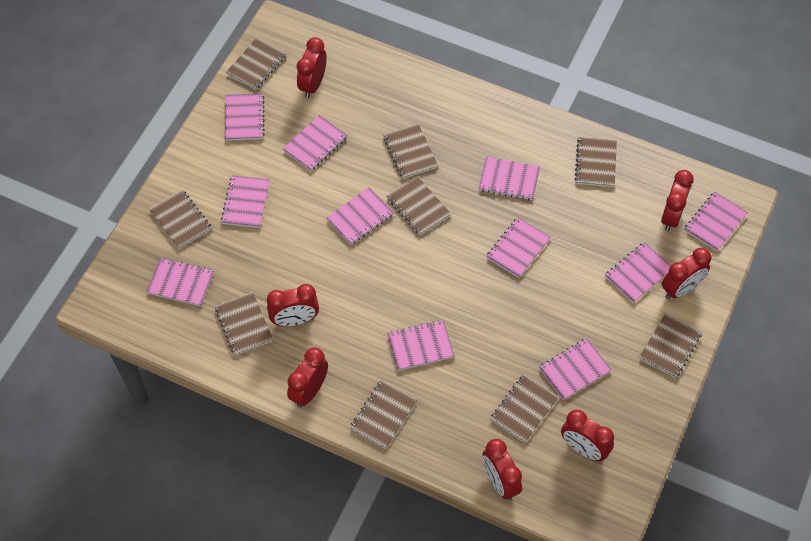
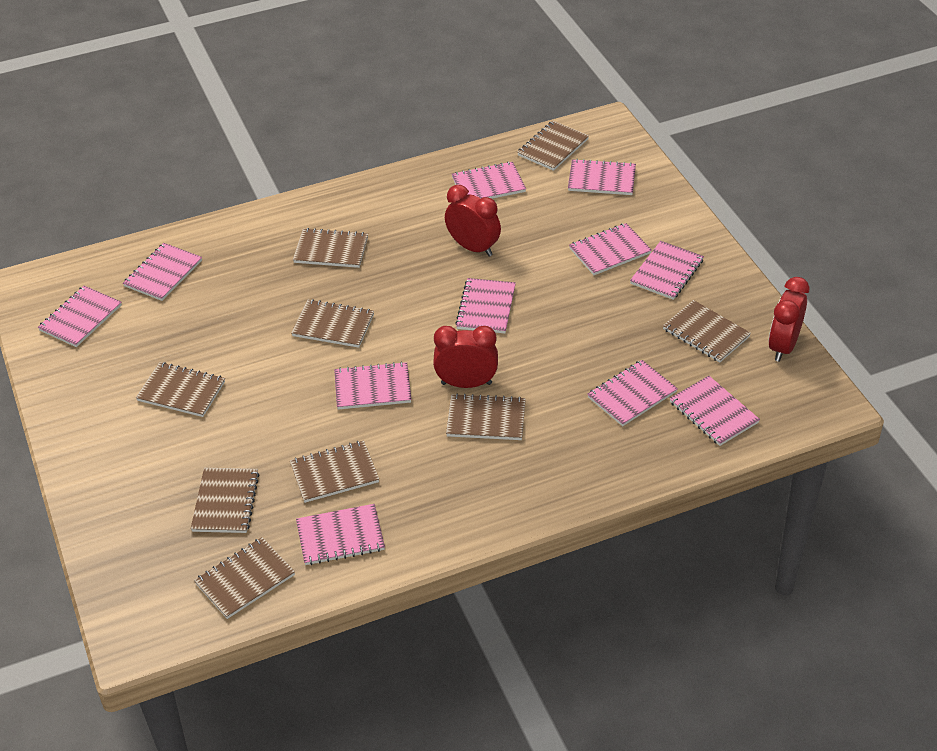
red clock: 7 -> 3

